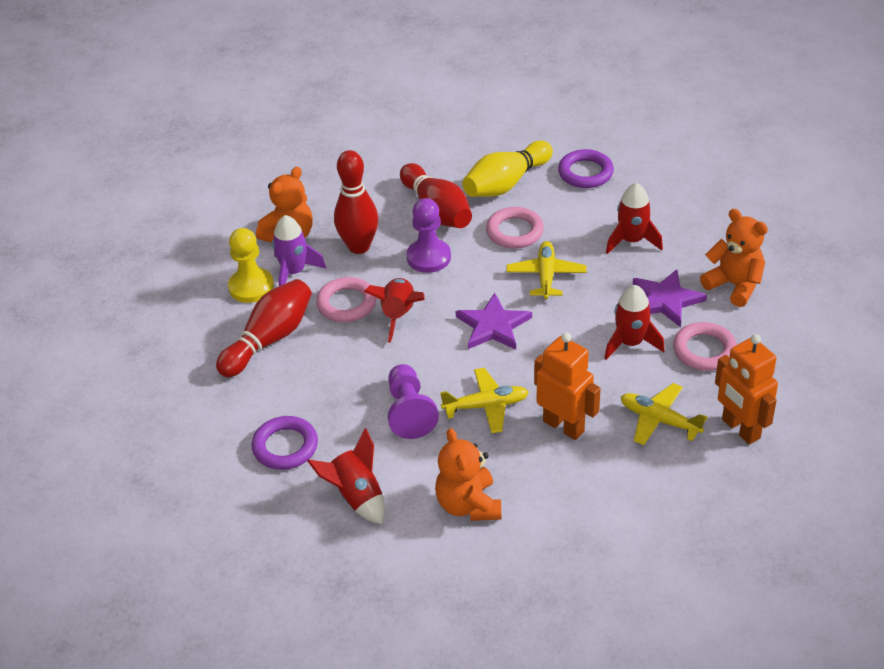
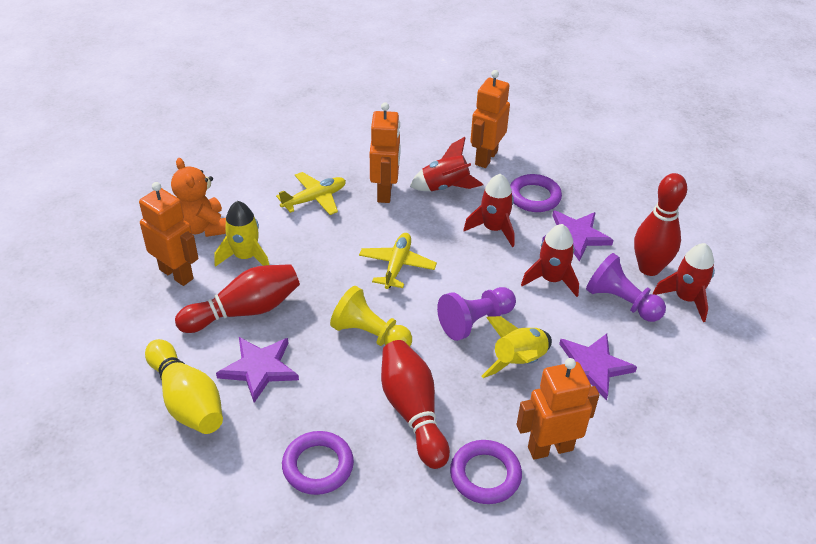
orange robot: 2 -> 4
orange teddy bear: 3 -> 1
pink ring: 3 -> 0
purple ring: 2 -> 3
purple rocket: 1 -> 0
purple star: 2 -> 3
yellow plane: 3 -> 2
yellow rocket: 0 -> 2

